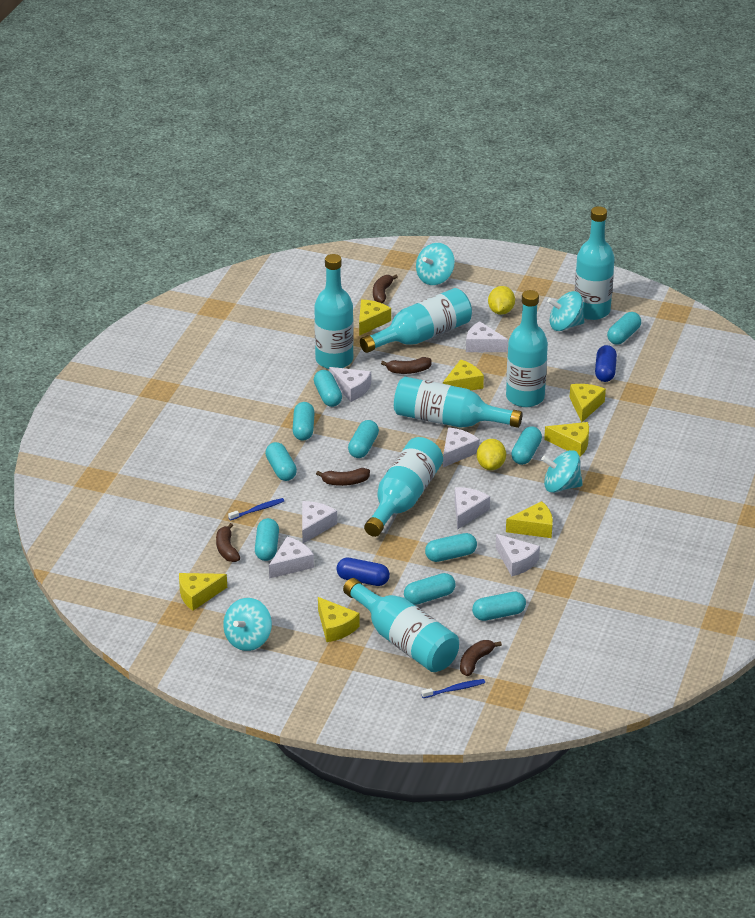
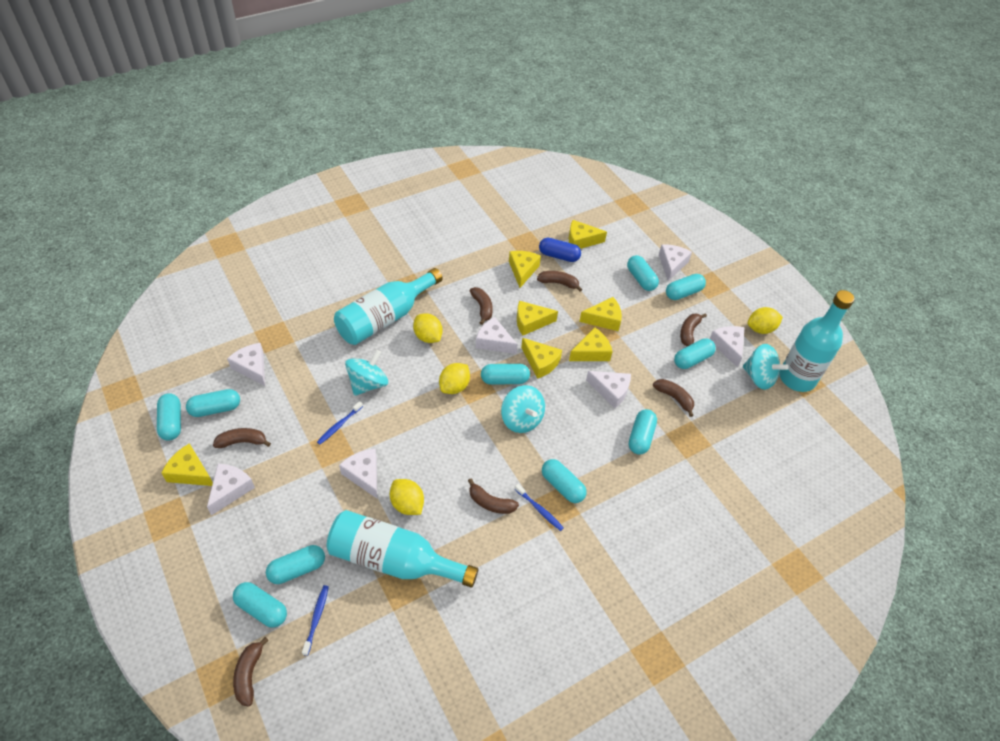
blue capsule: 2 -> 1
blue toothbrush: 2 -> 3
brown banana: 5 -> 7
turquoise bottle: 7 -> 3
turquoise spinning top: 4 -> 3
yellow lemon: 2 -> 4

